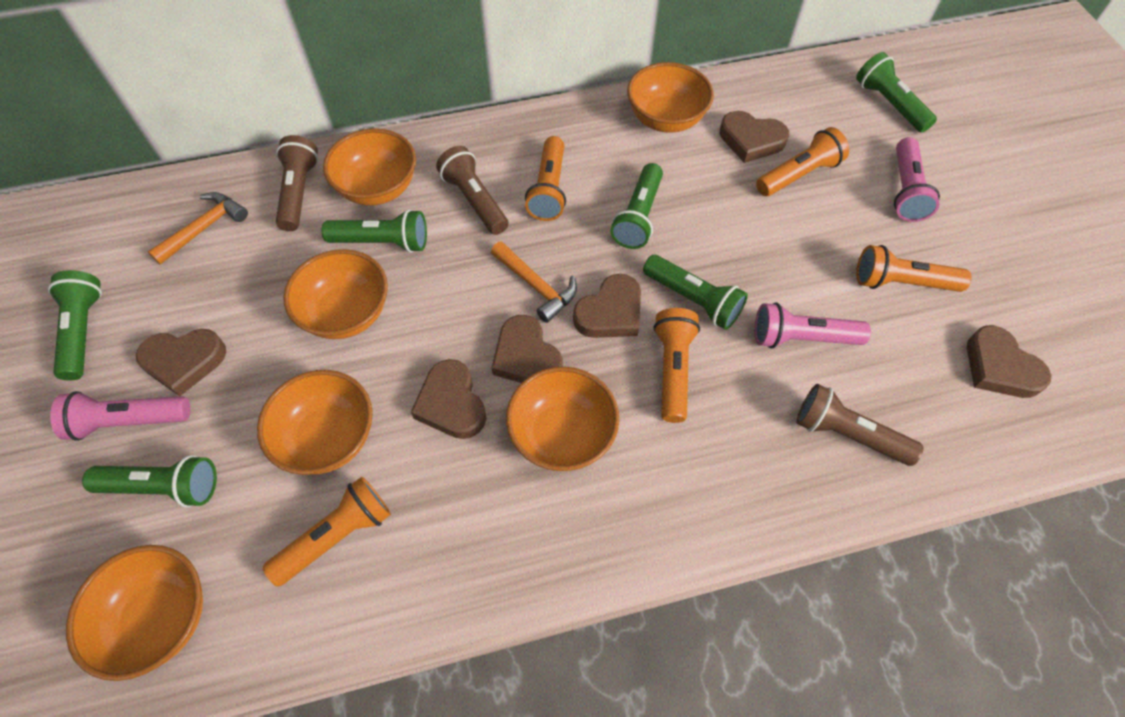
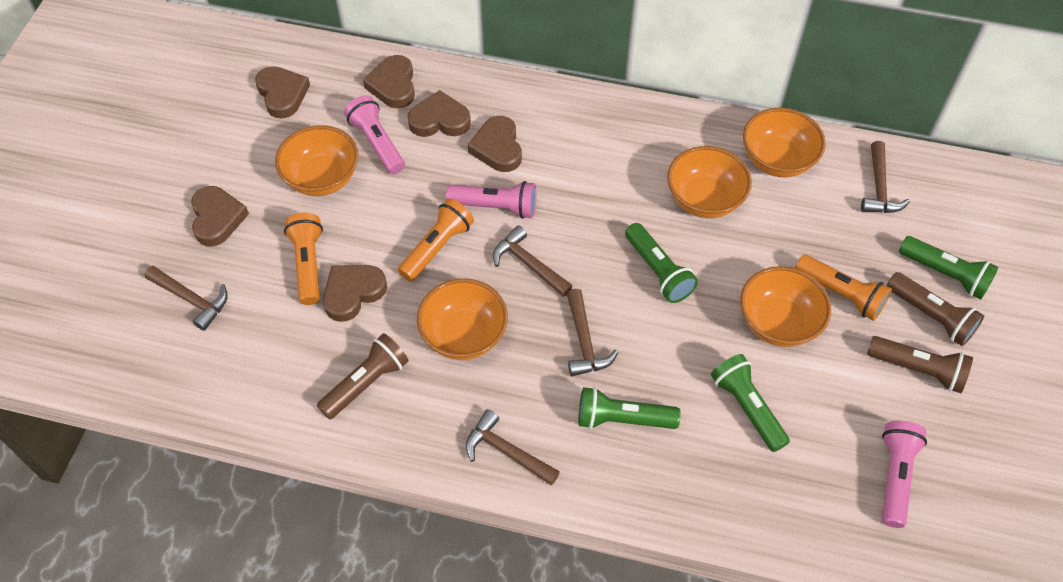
brown hammer: 0 -> 5
green flashlight: 6 -> 4
orange bowl: 6 -> 5
orange flashlight: 5 -> 3
orange hammer: 2 -> 0

